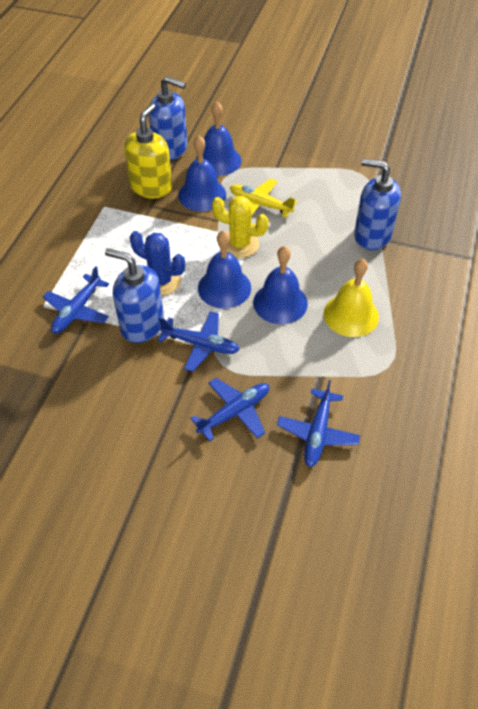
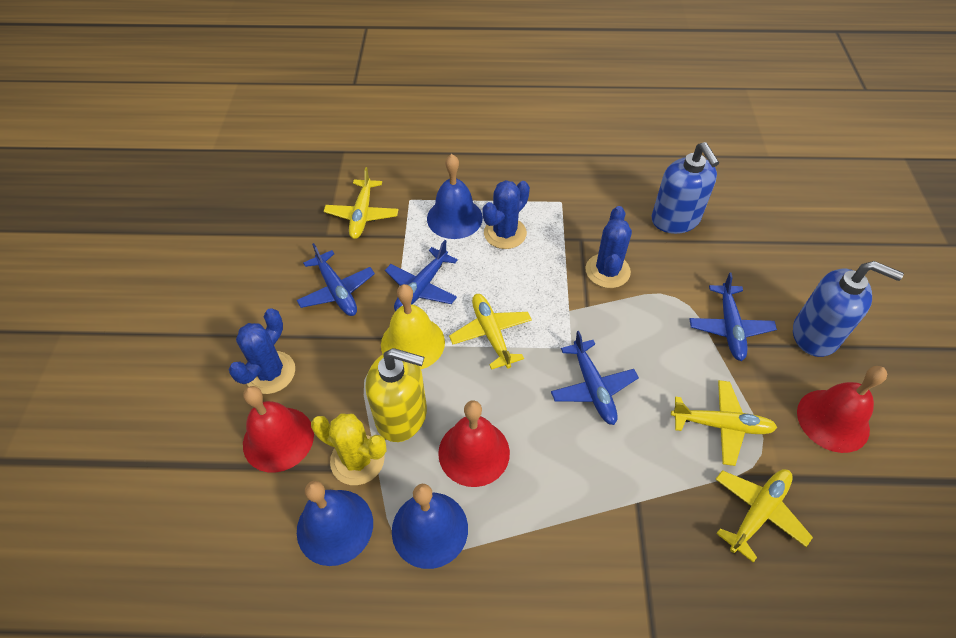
blue bell: 4 -> 3
blue cactus: 1 -> 3
blue soap dispenser: 3 -> 2
red bell: 0 -> 3
yellow plane: 1 -> 4

